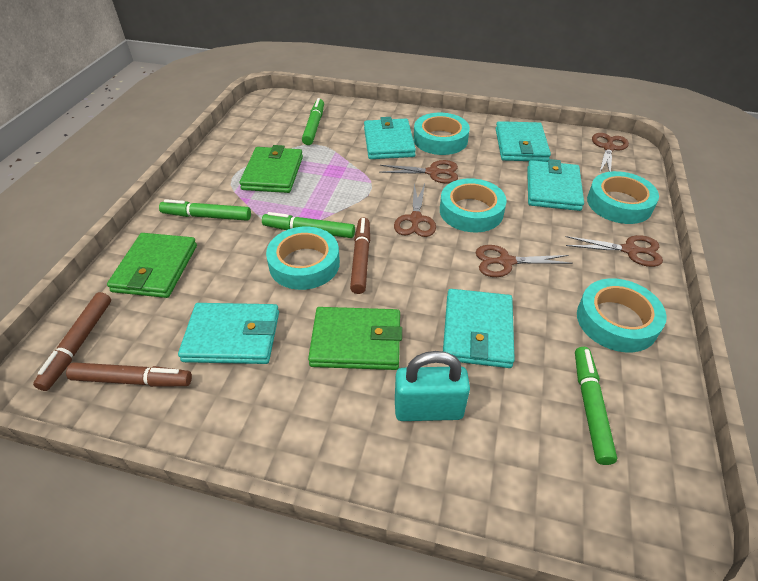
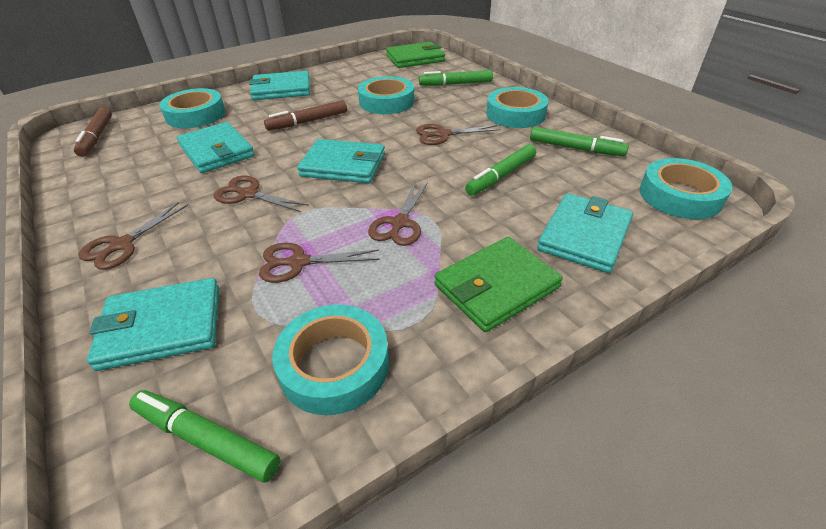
brown marker: 3 -> 2
green wallet: 3 -> 2
turquoise padlock: 1 -> 0

